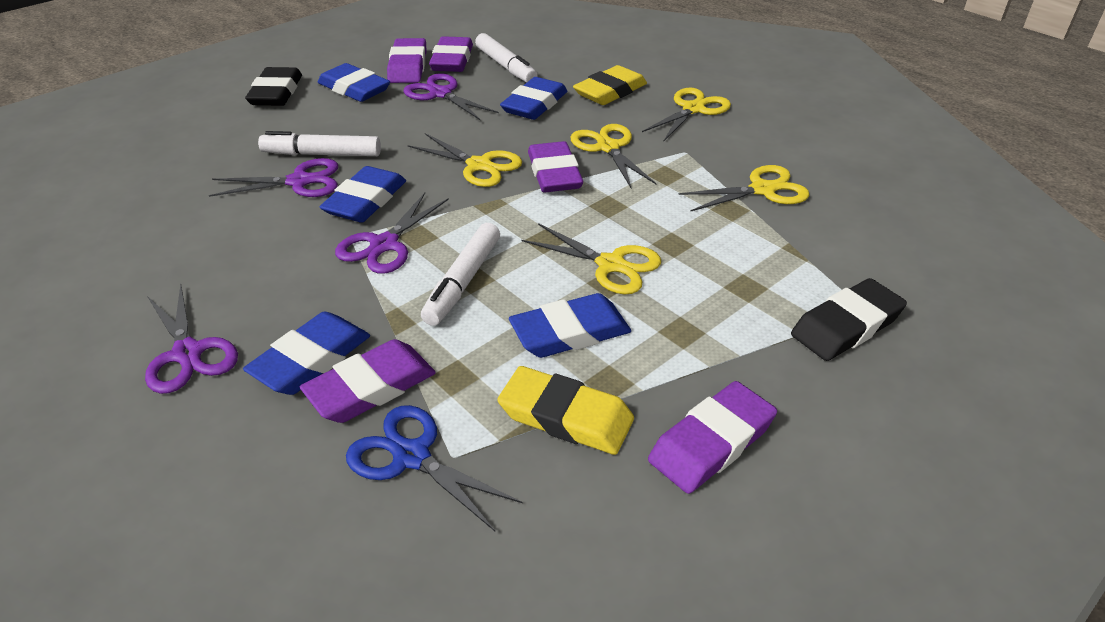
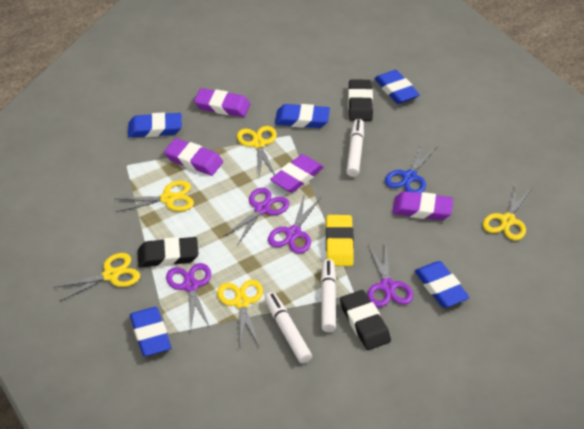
black eraser: 2 -> 3
purple eraser: 5 -> 4
yellow eraser: 2 -> 1

